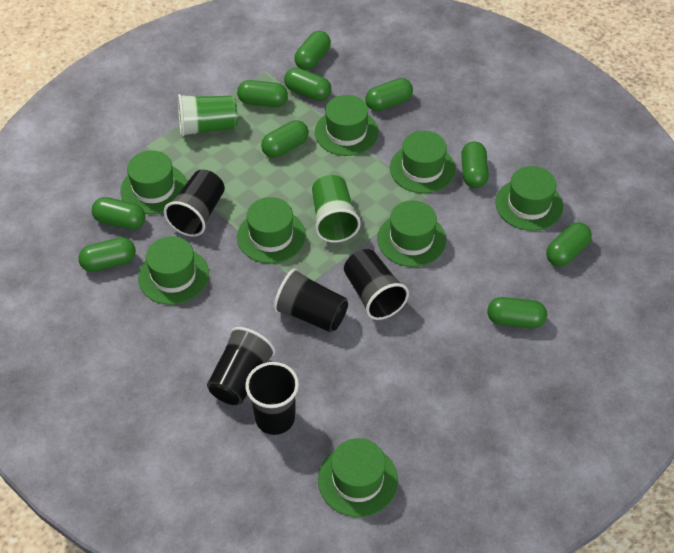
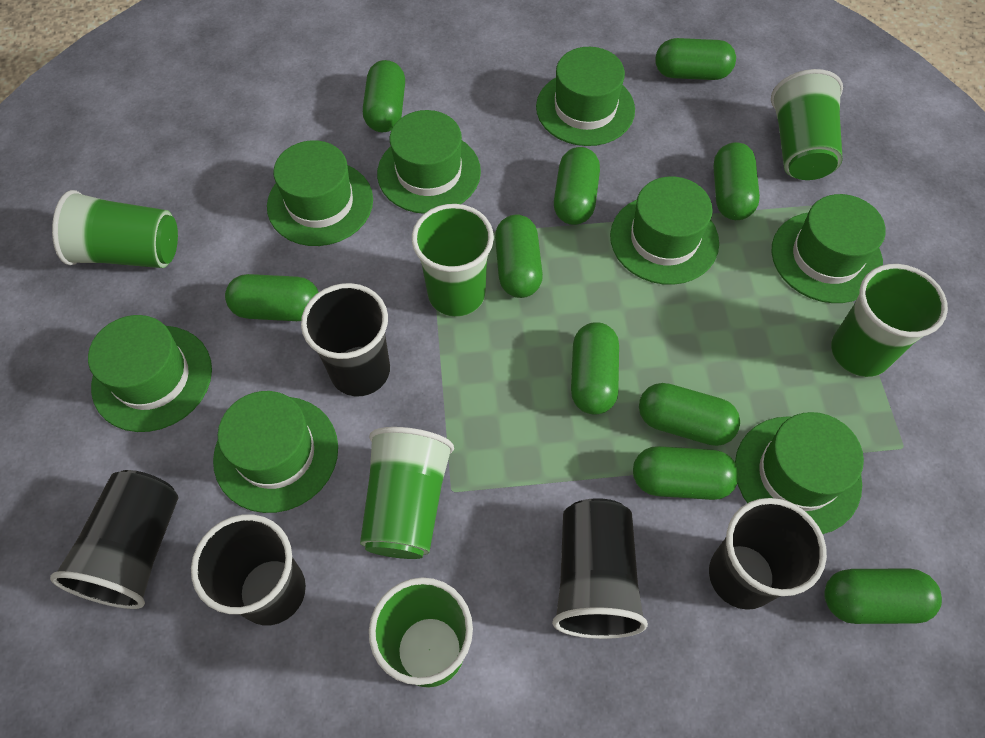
green cup: 2 -> 6

